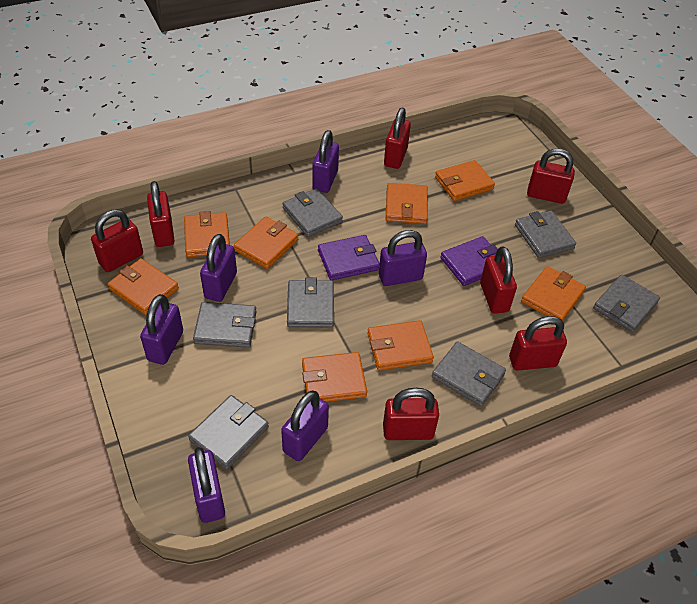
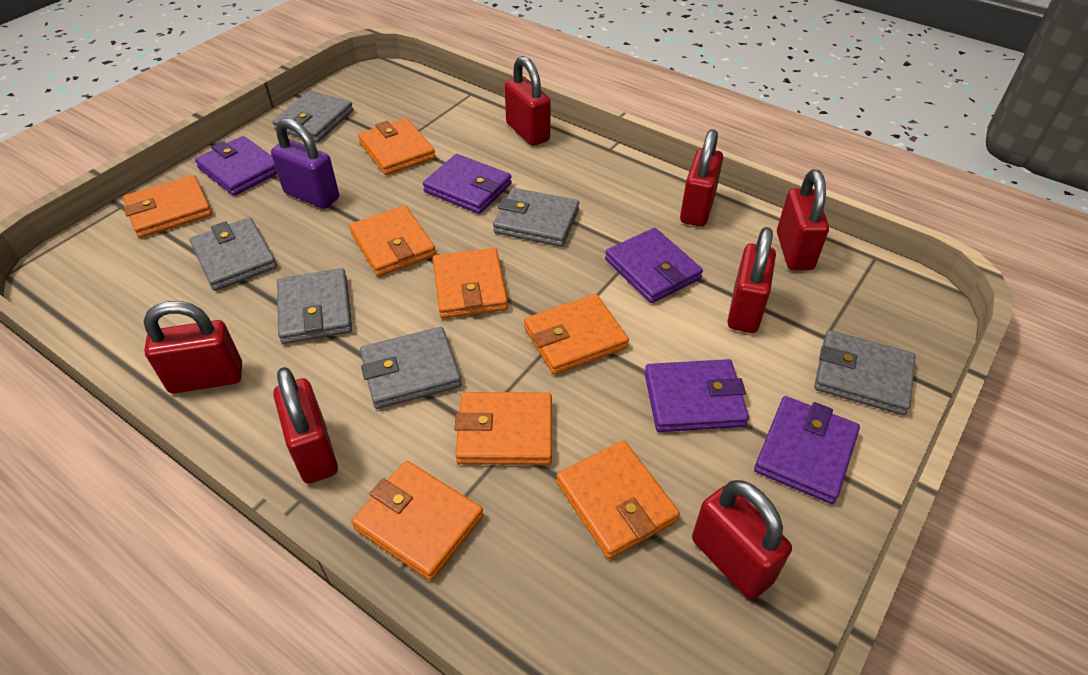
grey wallet: 7 -> 6
purple padlock: 6 -> 1
purple wallet: 2 -> 5

